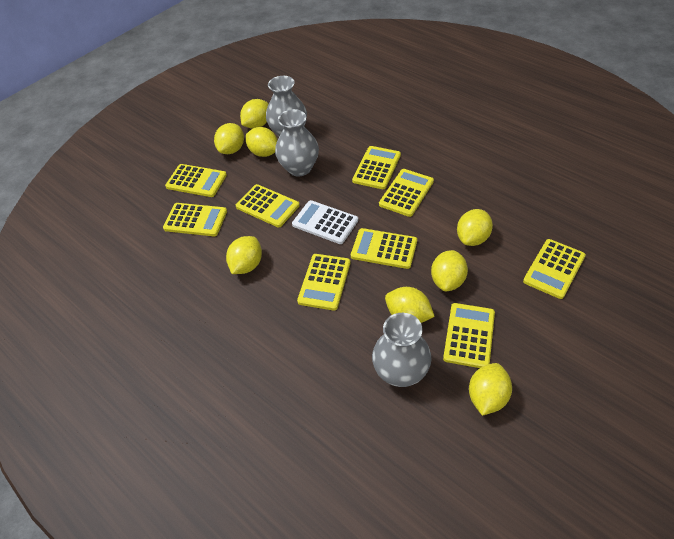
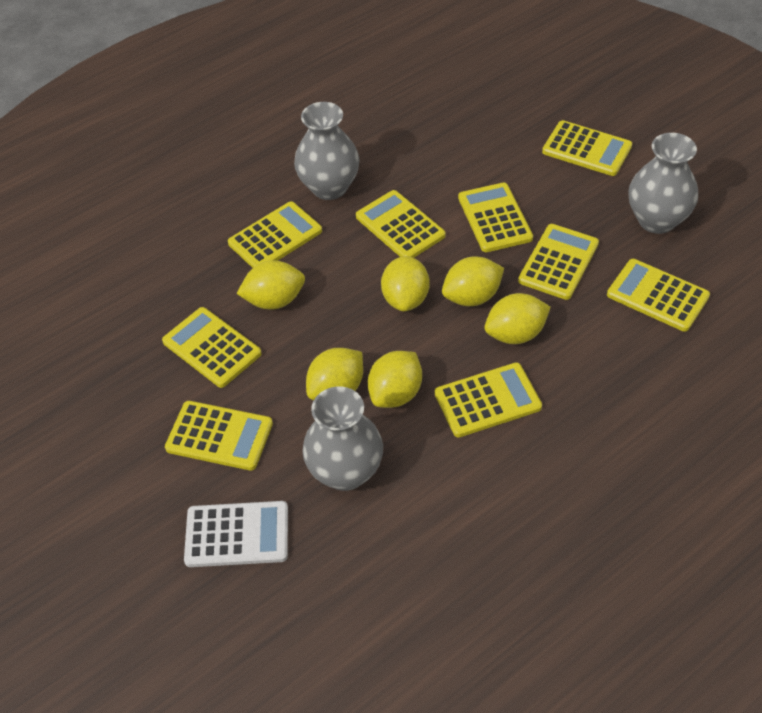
yellow lemon: 8 -> 6

